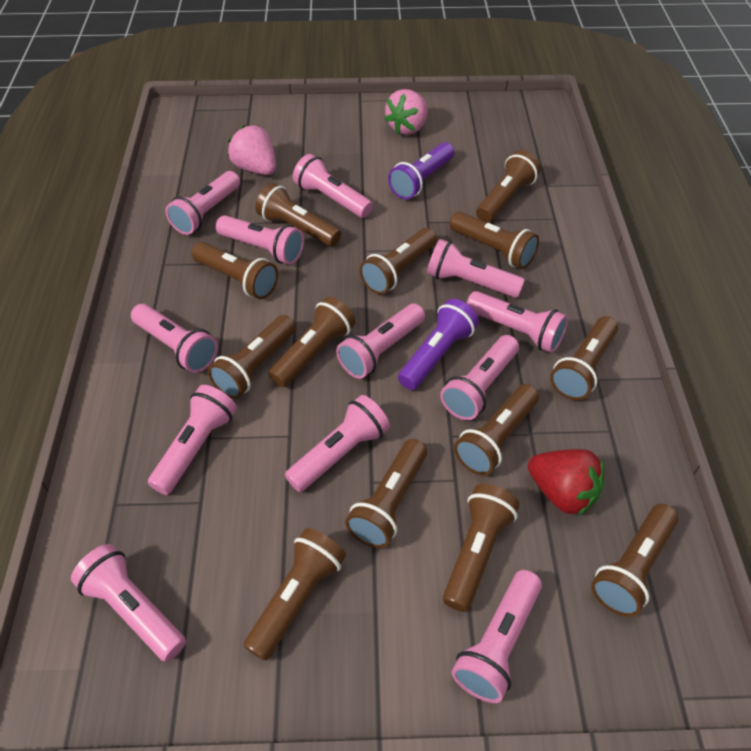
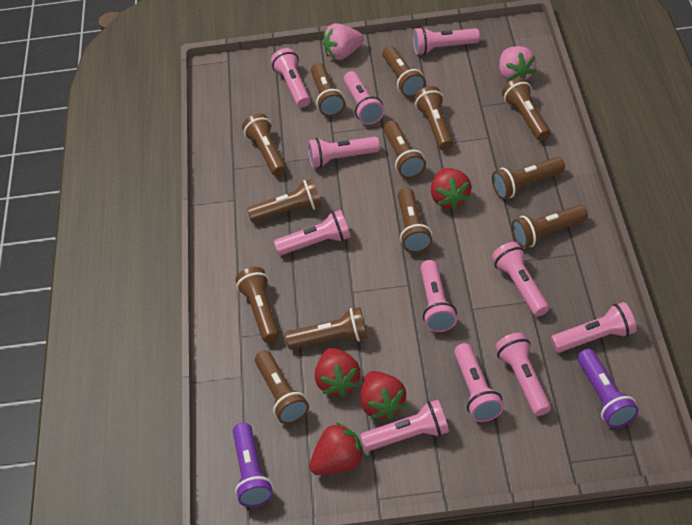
pink flashlight: 12 -> 11
red strawberry: 1 -> 4

